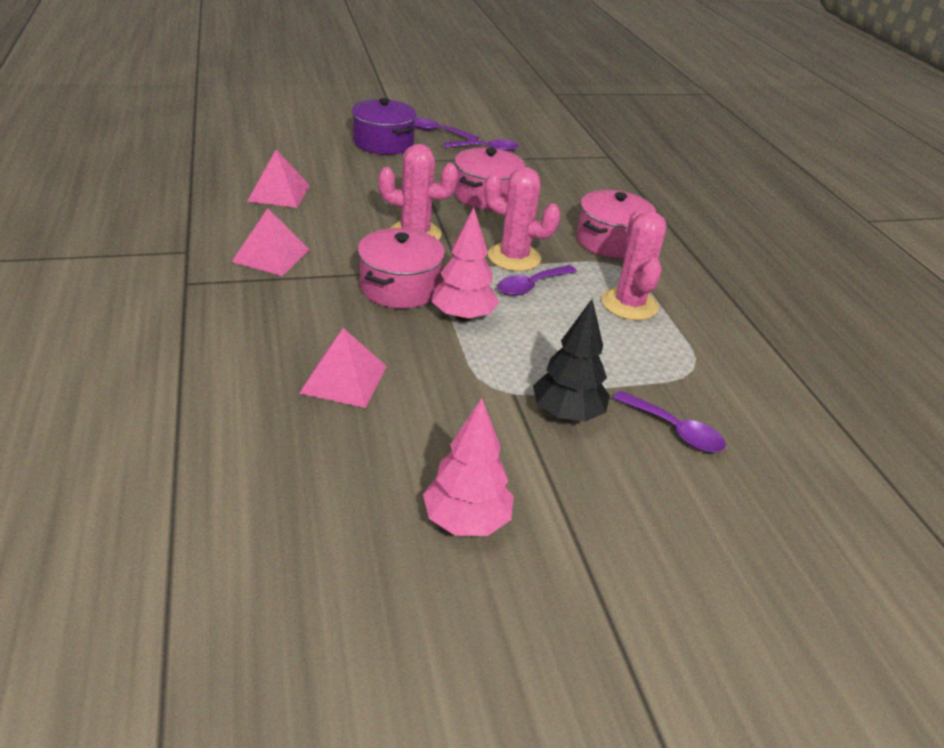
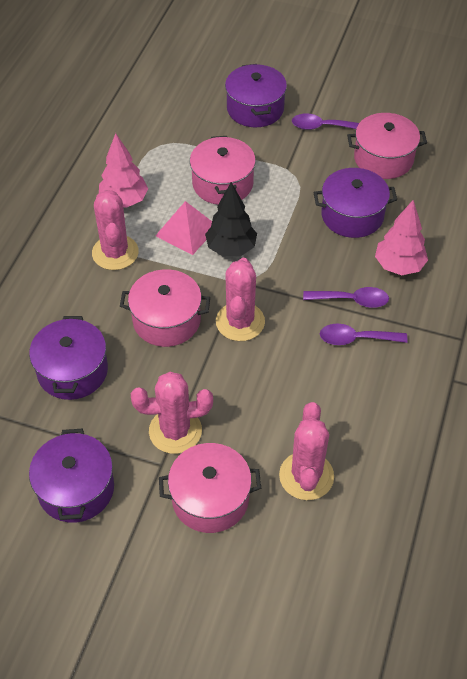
pink cactus: 3 -> 4
pink pot: 3 -> 4
pink pyramid: 3 -> 1
purple pot: 1 -> 4
purple spoon: 4 -> 3

